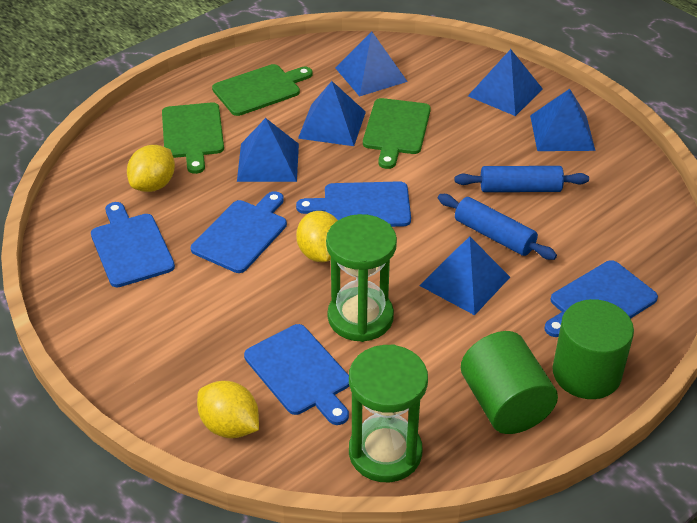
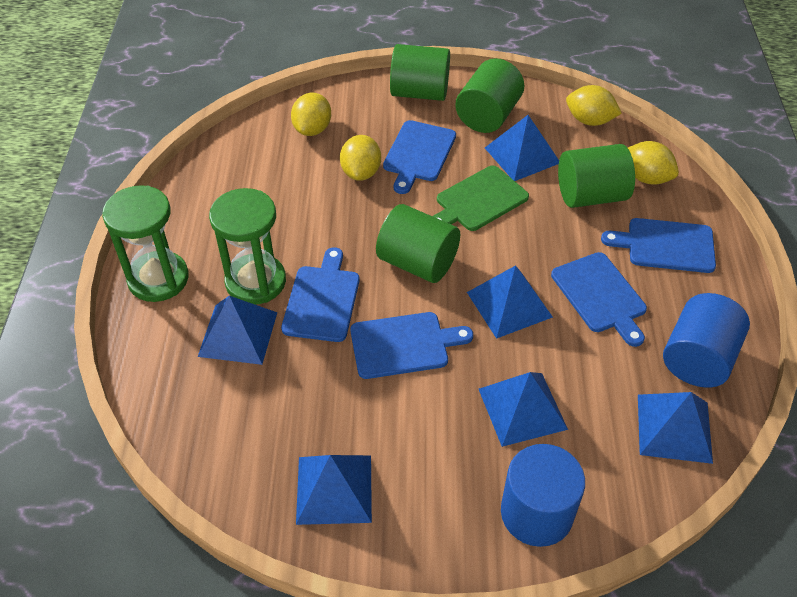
blue cylinder: 0 -> 2
blue rolling pin: 2 -> 0
green cutting board: 3 -> 1
green cylinder: 2 -> 4
yellow lemon: 3 -> 4

